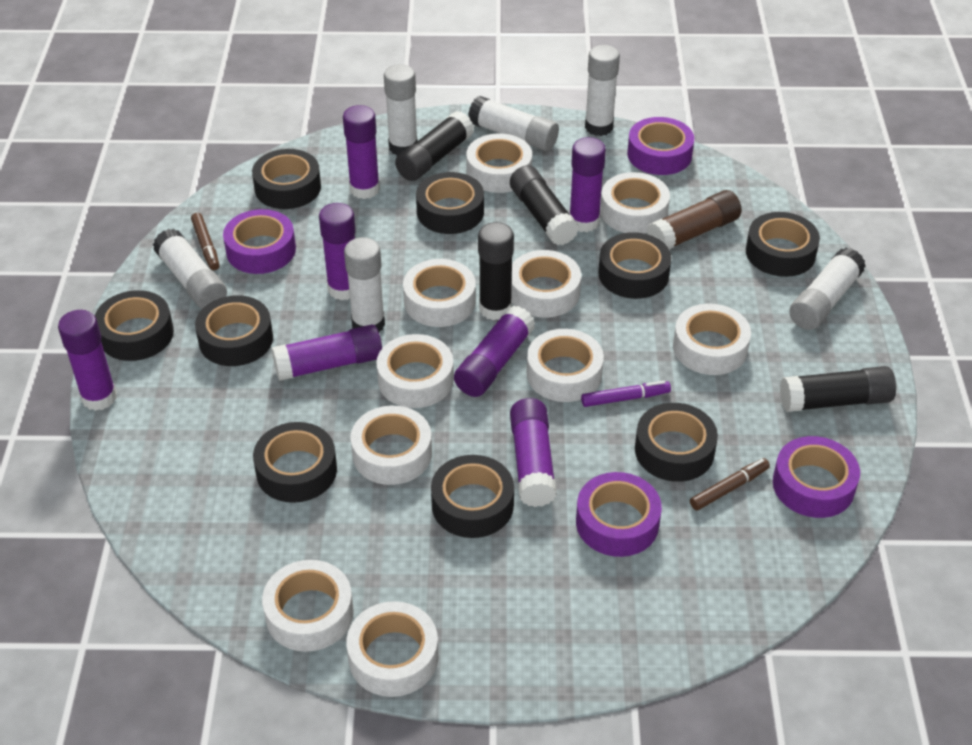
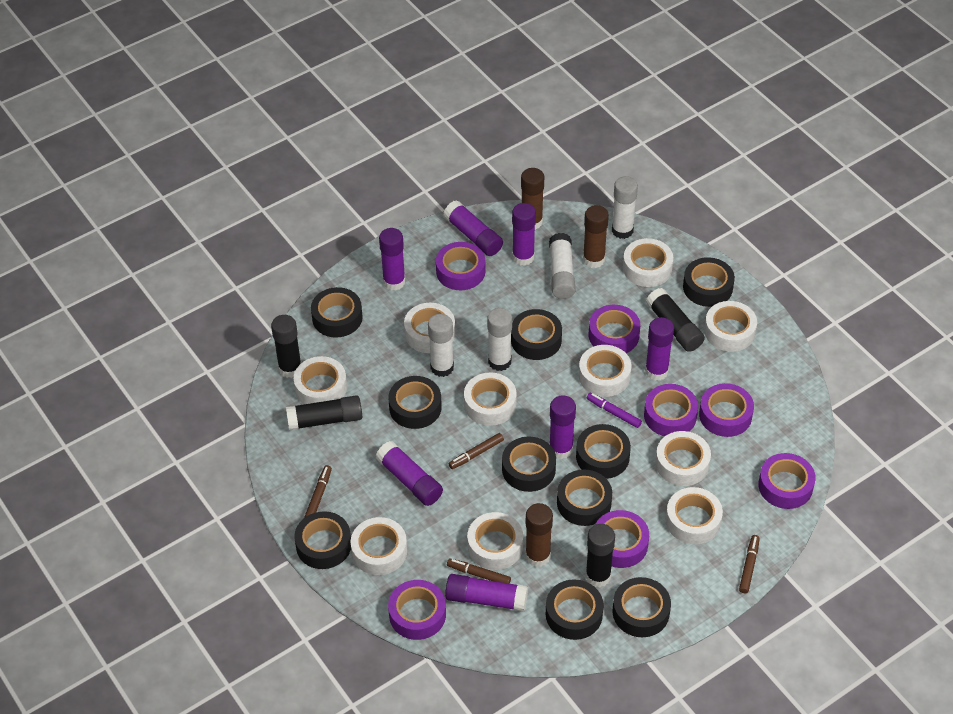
black tape: 9 -> 10
brown glue stick: 1 -> 3
brown marker: 2 -> 4
purple tape: 4 -> 7
white glue stick: 6 -> 4

